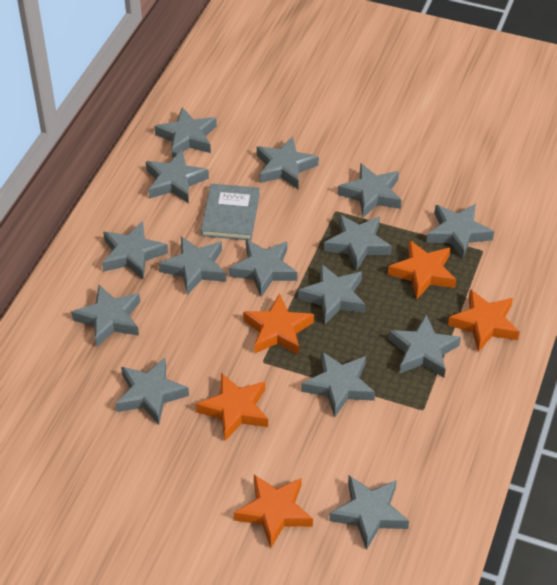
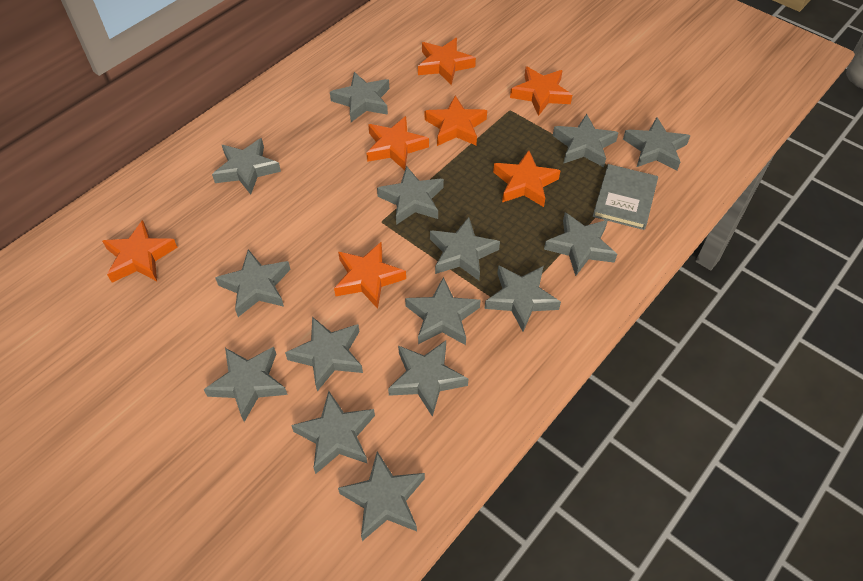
orange star: 5 -> 7

